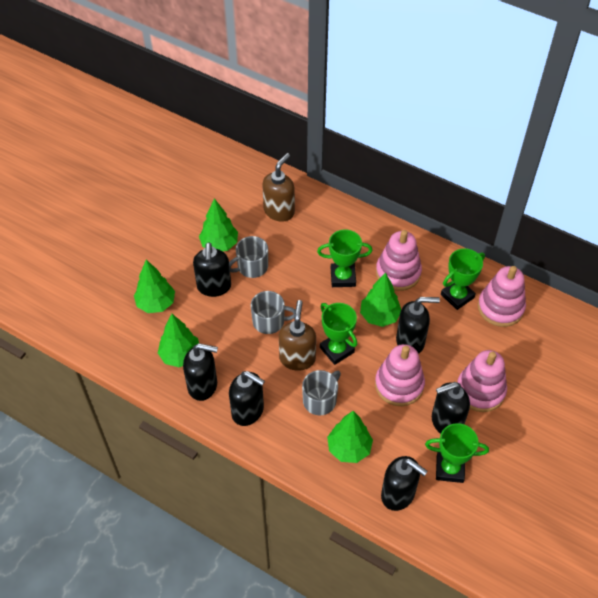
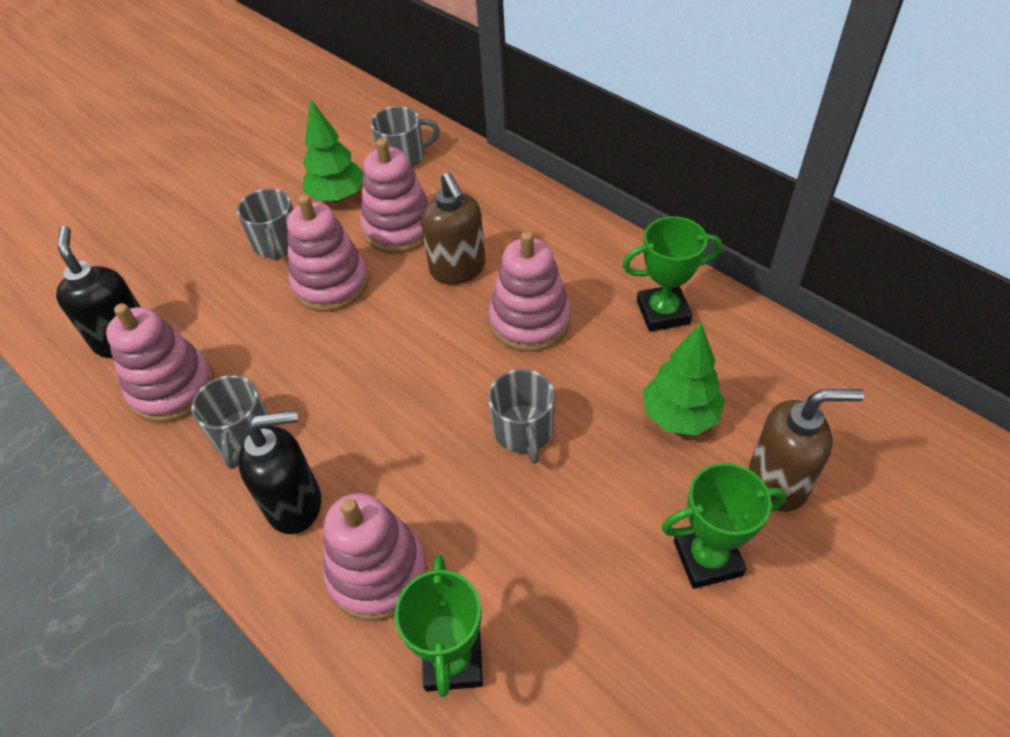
black soap dispenser: 6 -> 2
green tree: 5 -> 2
green trophy: 4 -> 3
grey mug: 3 -> 4
pink stacking toy: 4 -> 5

